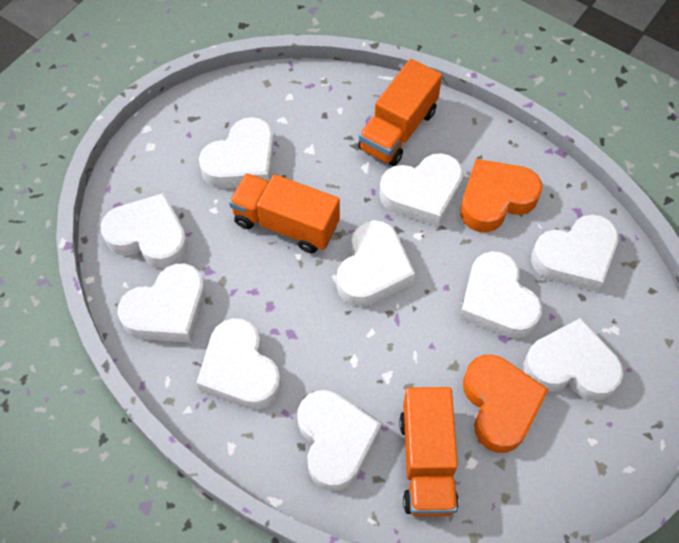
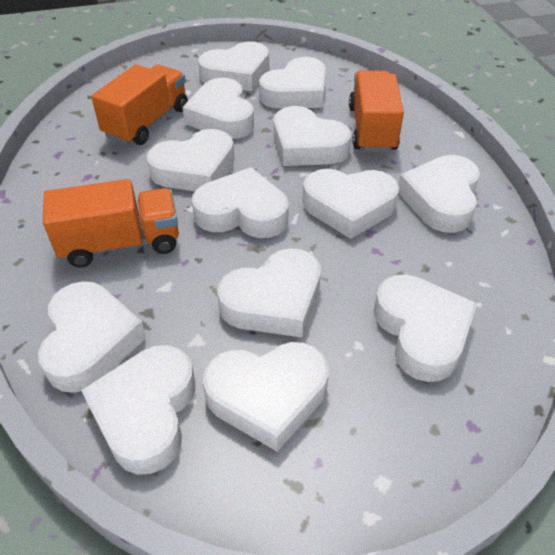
orange heart: 2 -> 0
white heart: 10 -> 13

